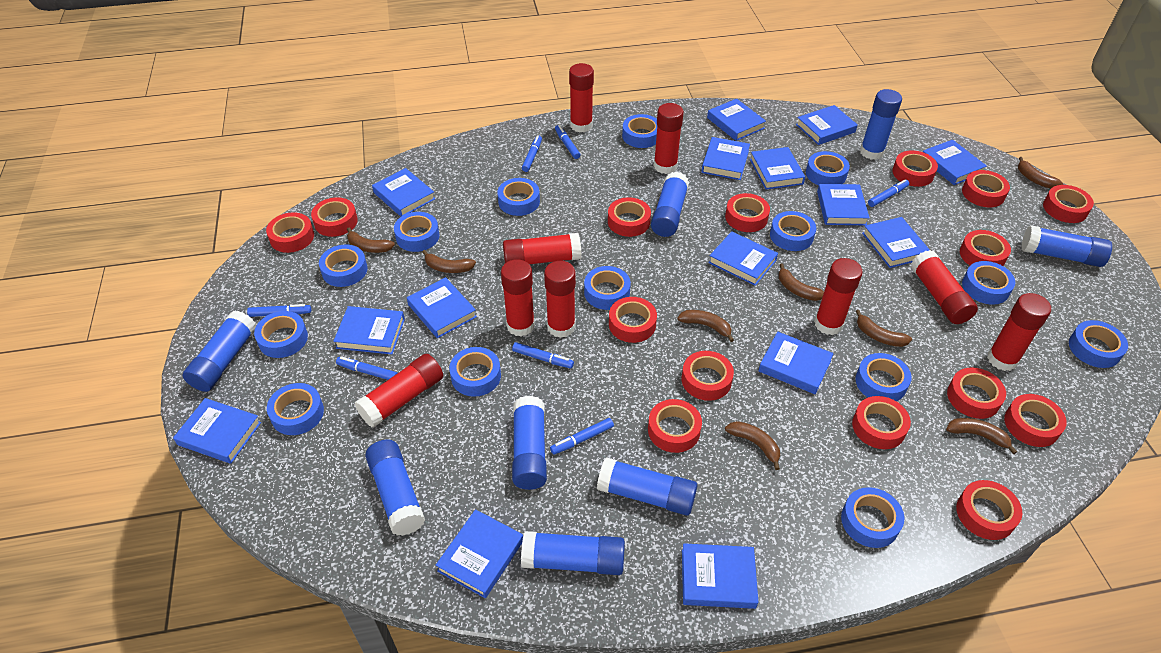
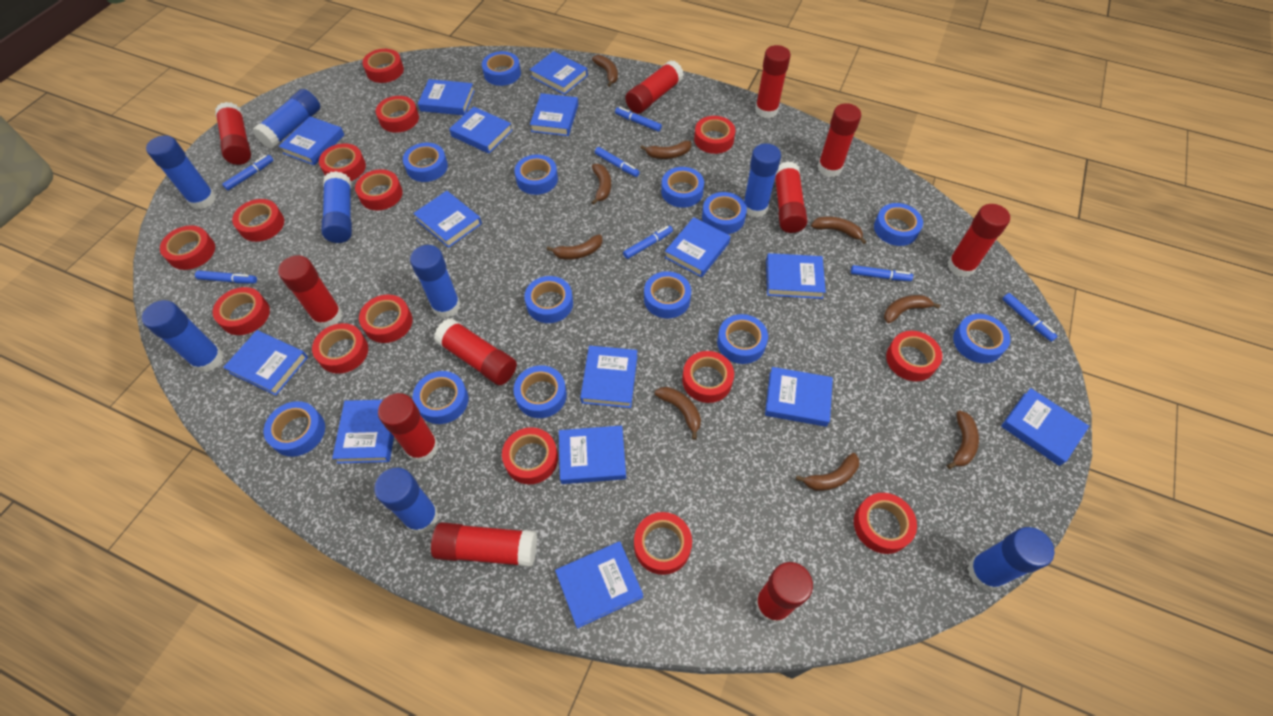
blue tape: 14 -> 13
brown banana: 8 -> 9
red glue stick: 9 -> 11

